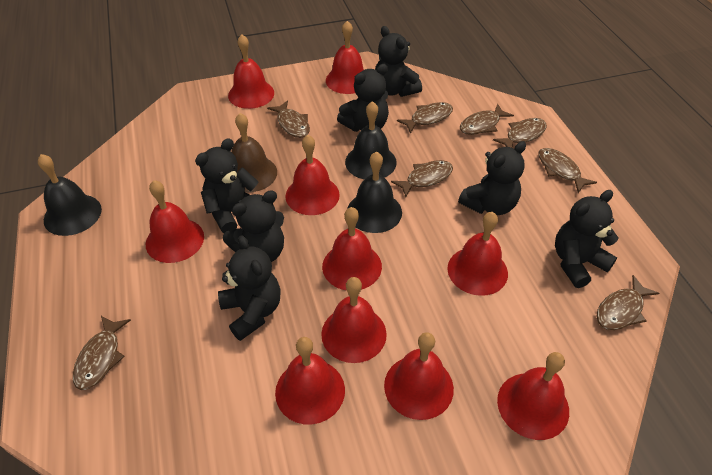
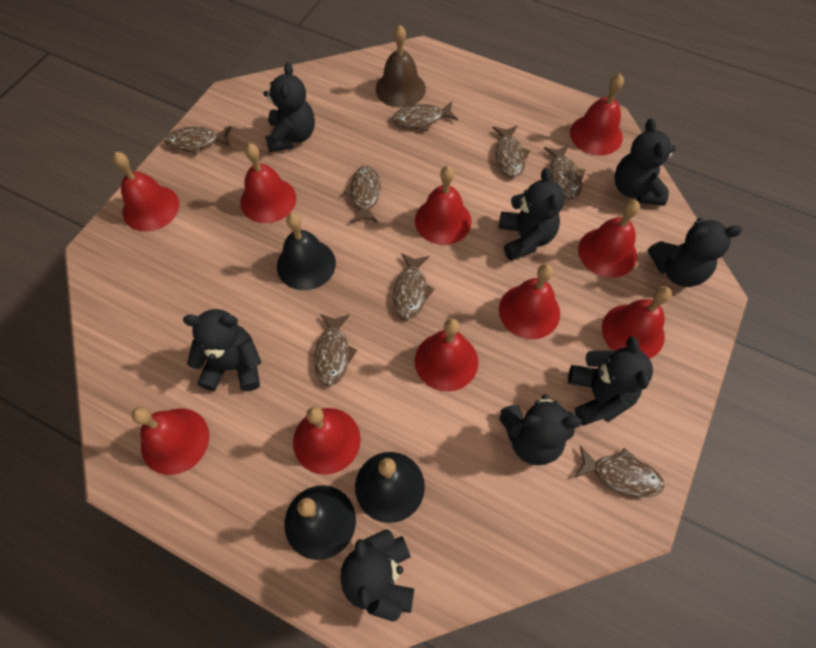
black teddy bear: 7 -> 8

